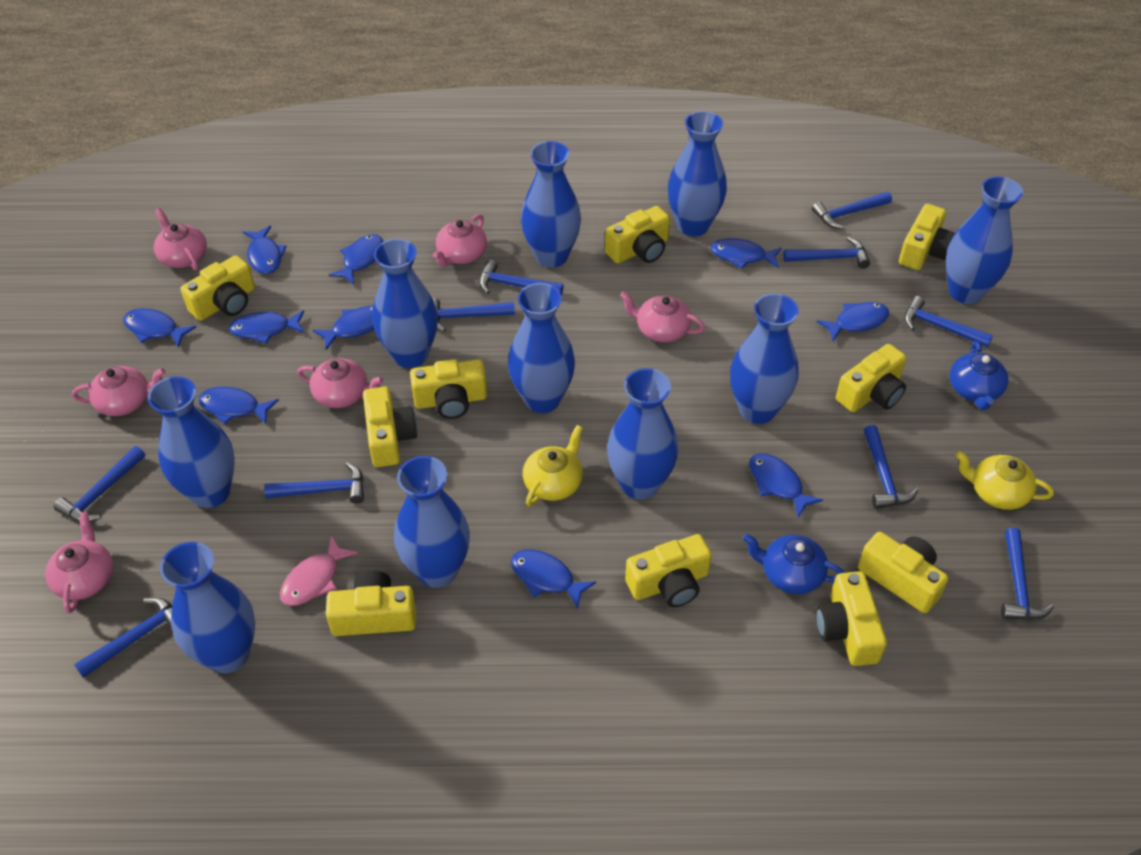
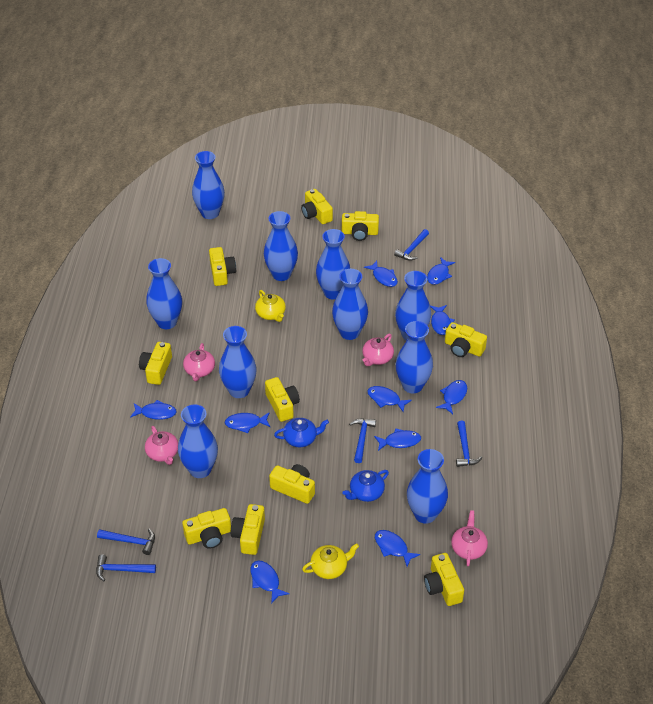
blue hammer: 10 -> 5
pink fish: 1 -> 0
pink teapot: 6 -> 4

